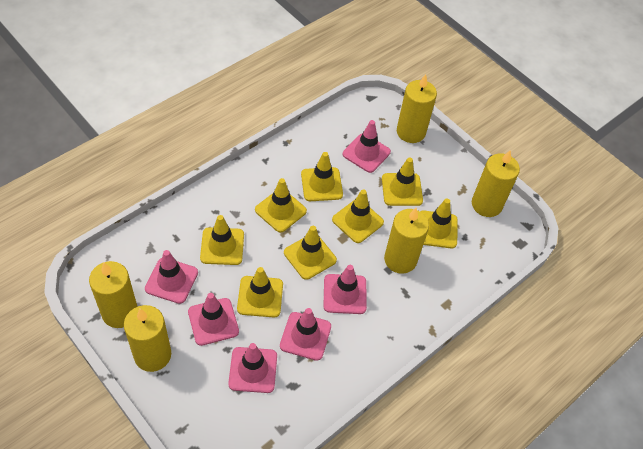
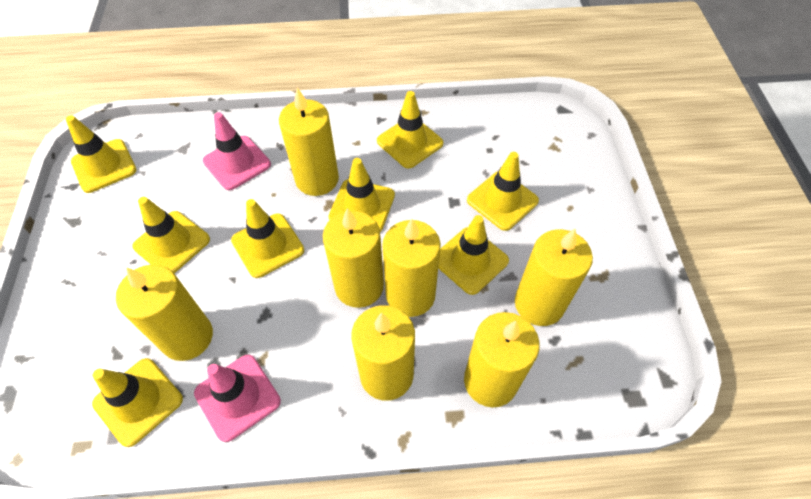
pink traffic cone: 6 -> 2
yellow candle: 5 -> 7

